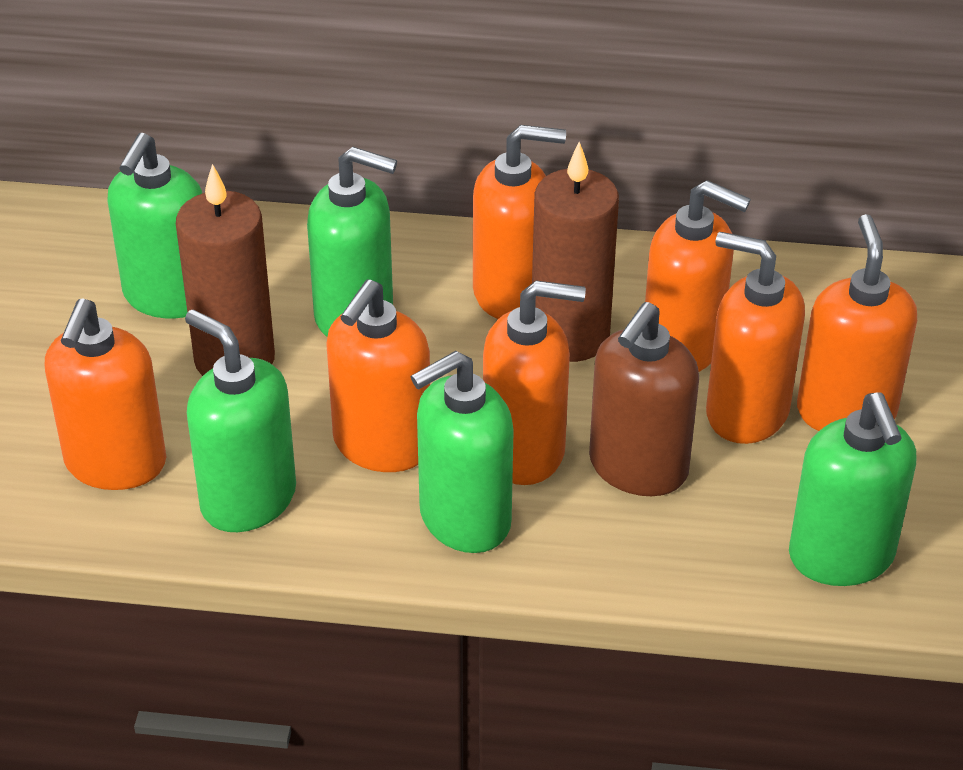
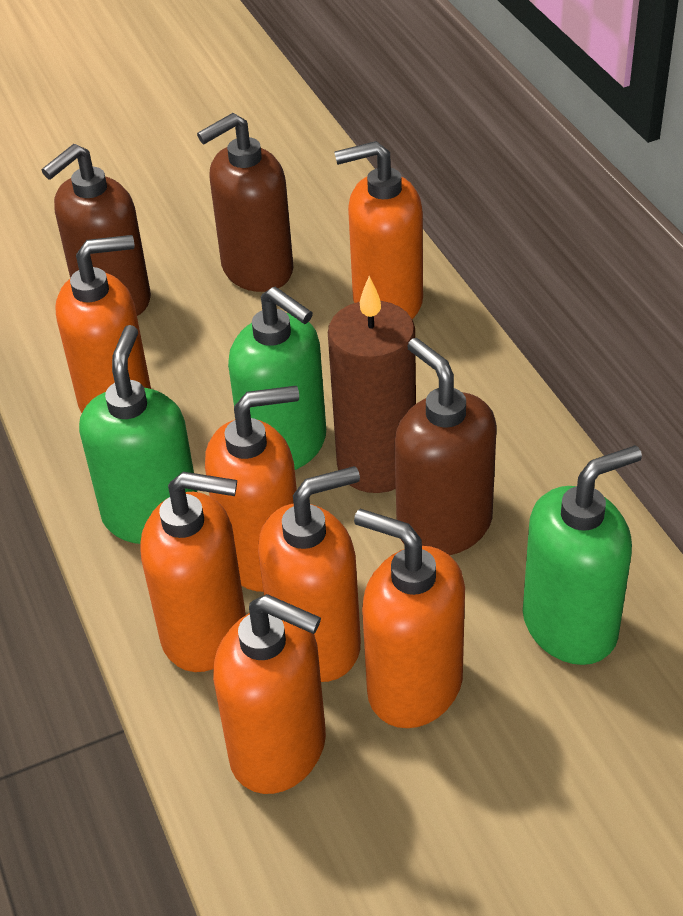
brown candle: 2 -> 1
brown soap dispenser: 1 -> 3
green soap dispenser: 5 -> 3

